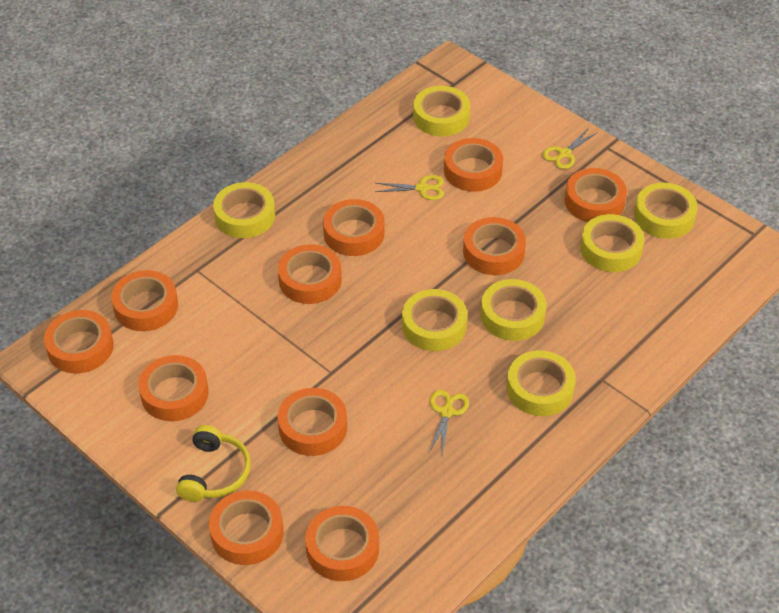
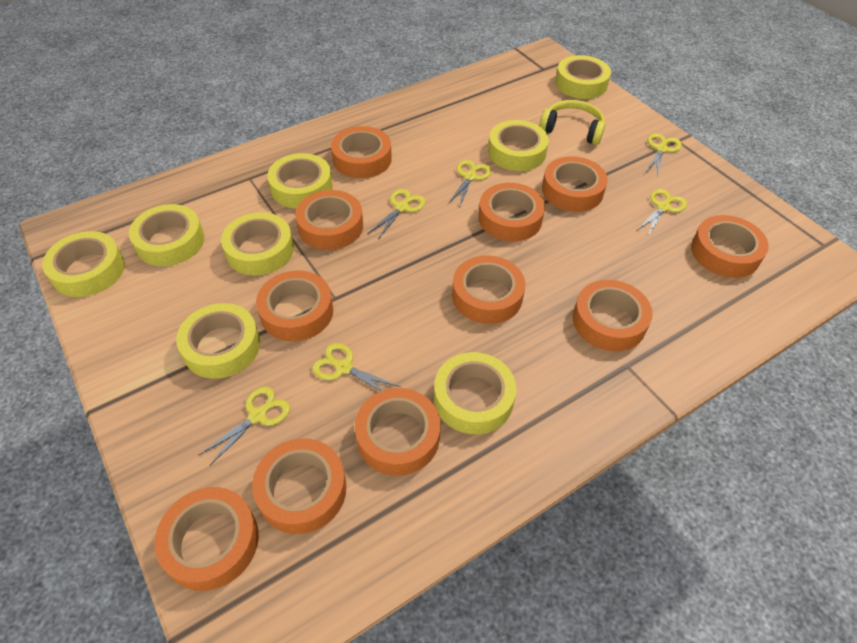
yellow scissors: 3 -> 6
yellow tape: 7 -> 8

